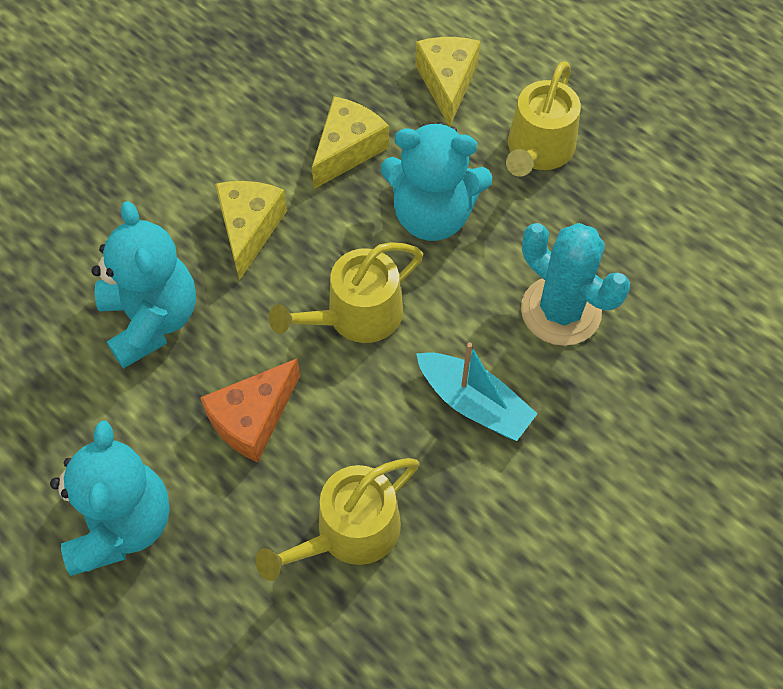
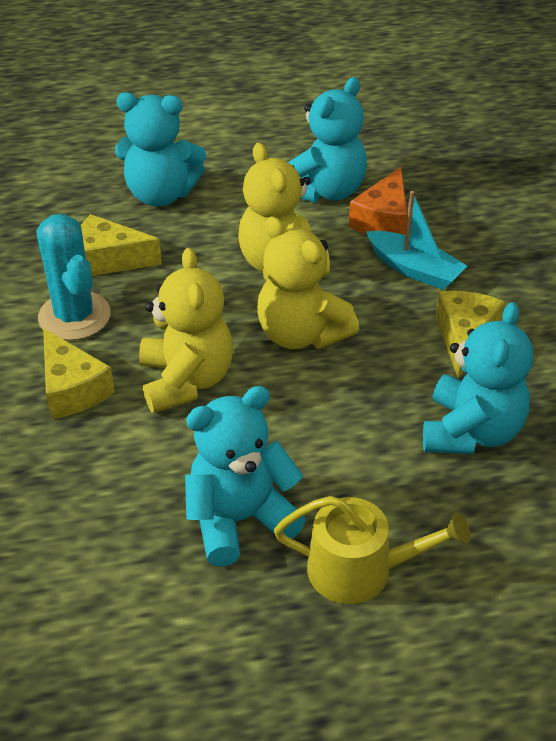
turquoise teddy bear: 3 -> 4
yellow teddy bear: 0 -> 3
yellow watering can: 3 -> 1

